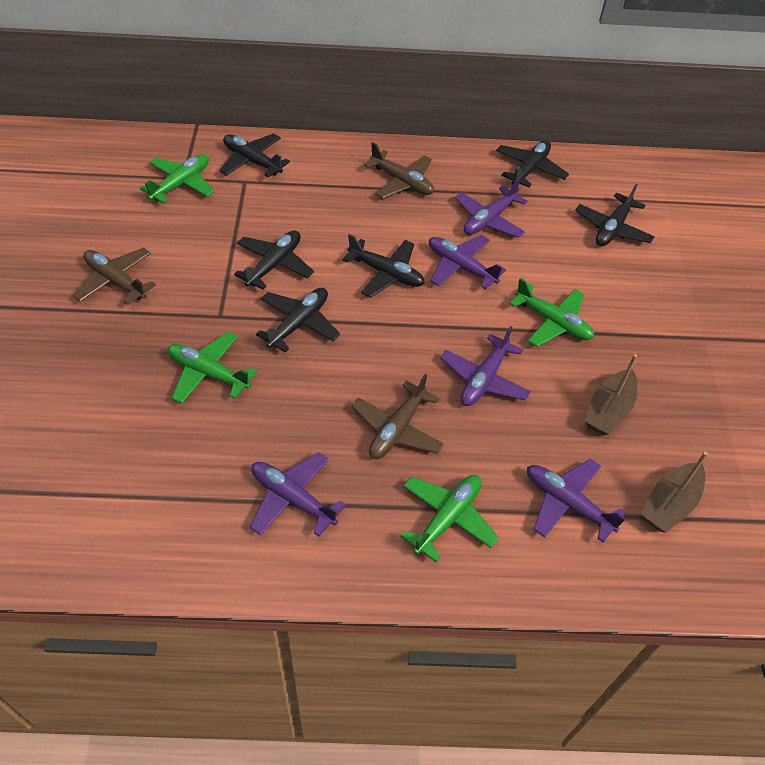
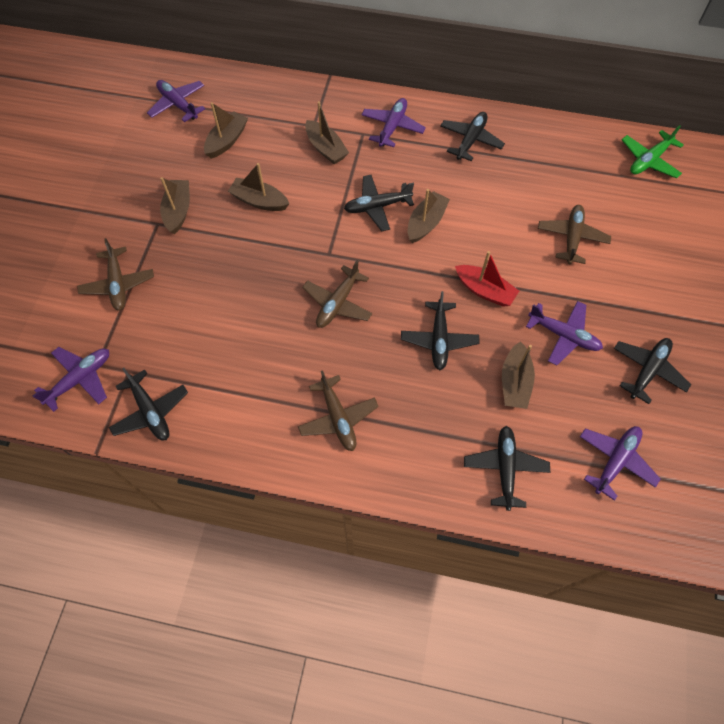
brown boat: 2 -> 6
brown plane: 3 -> 4
green plane: 4 -> 1
red boat: 0 -> 1

